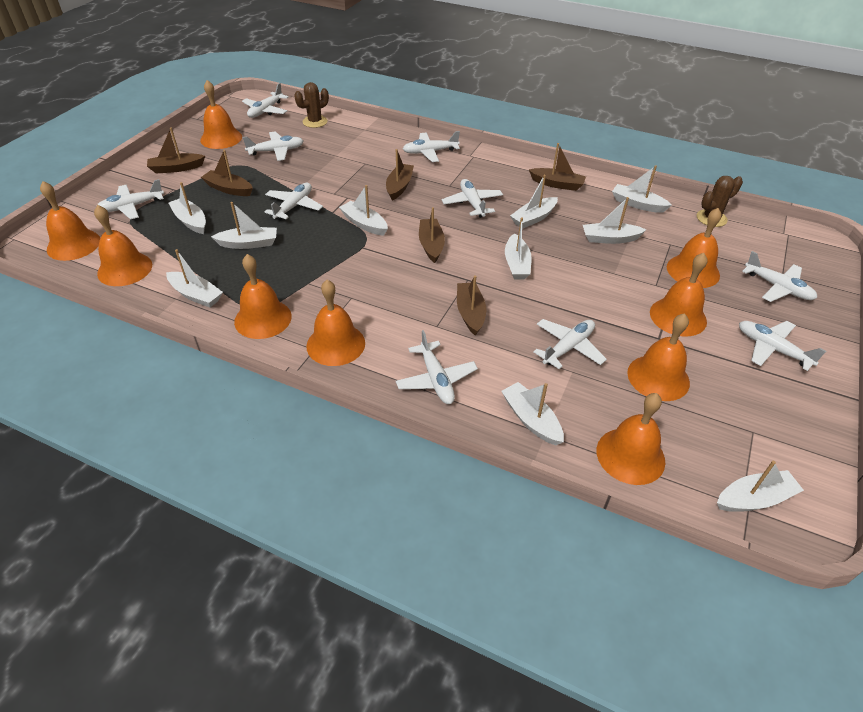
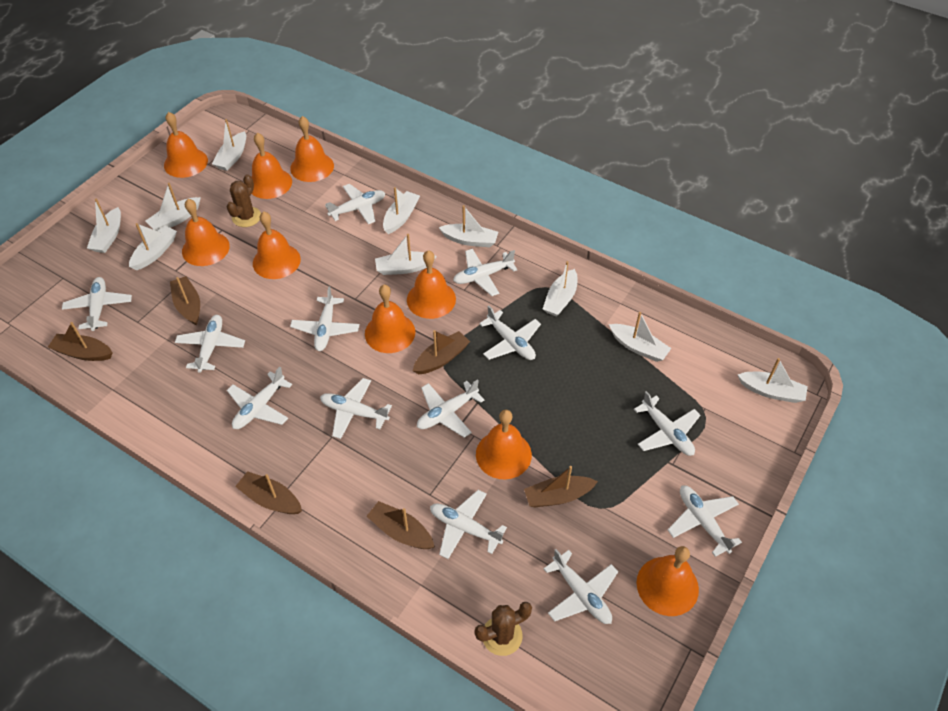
white plane: 10 -> 13

